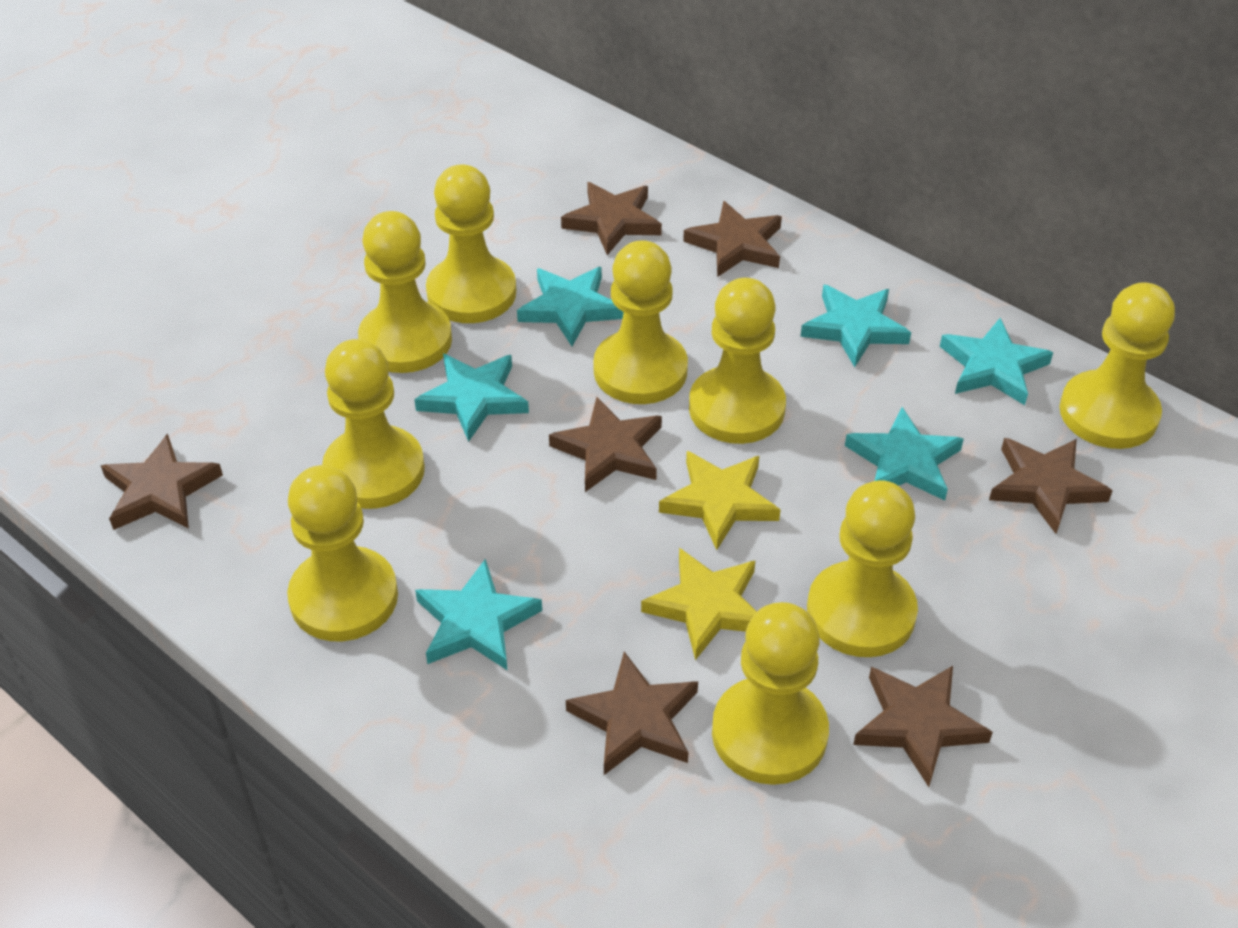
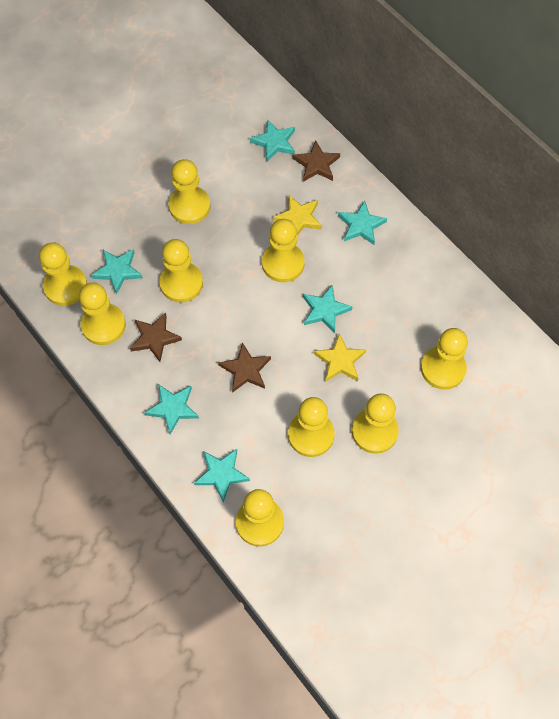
brown star: 7 -> 3

